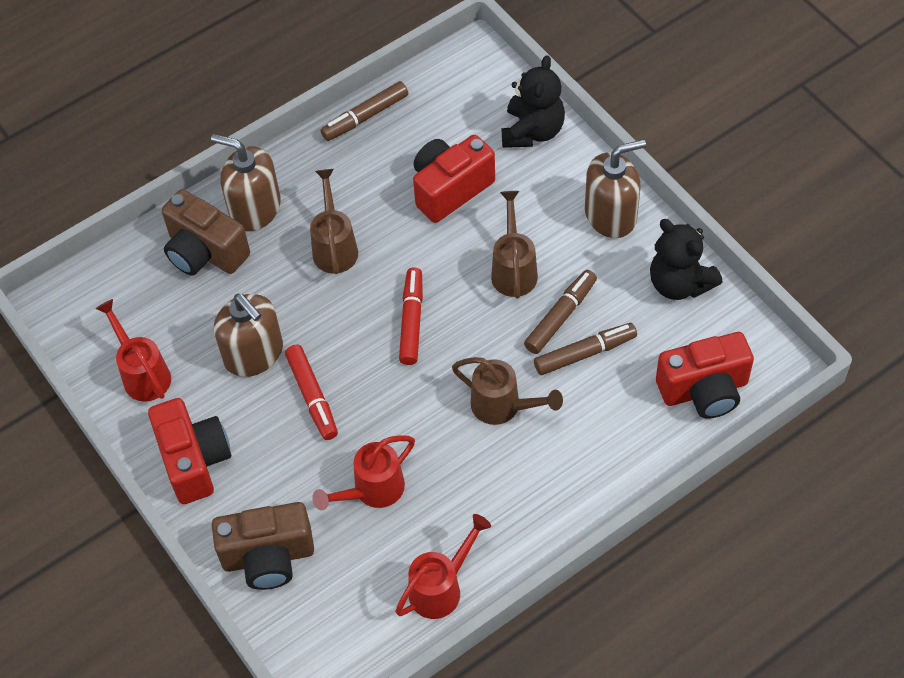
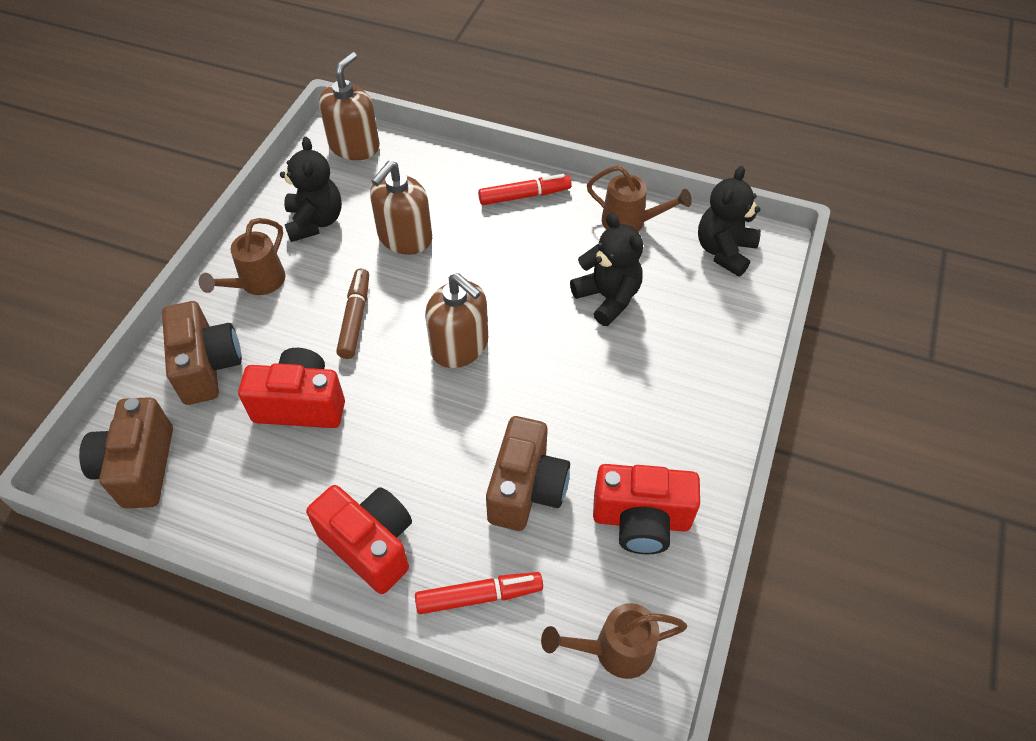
black teddy bear: 2 -> 3
brown camera: 2 -> 3
brown marker: 3 -> 1
red watering can: 3 -> 0

